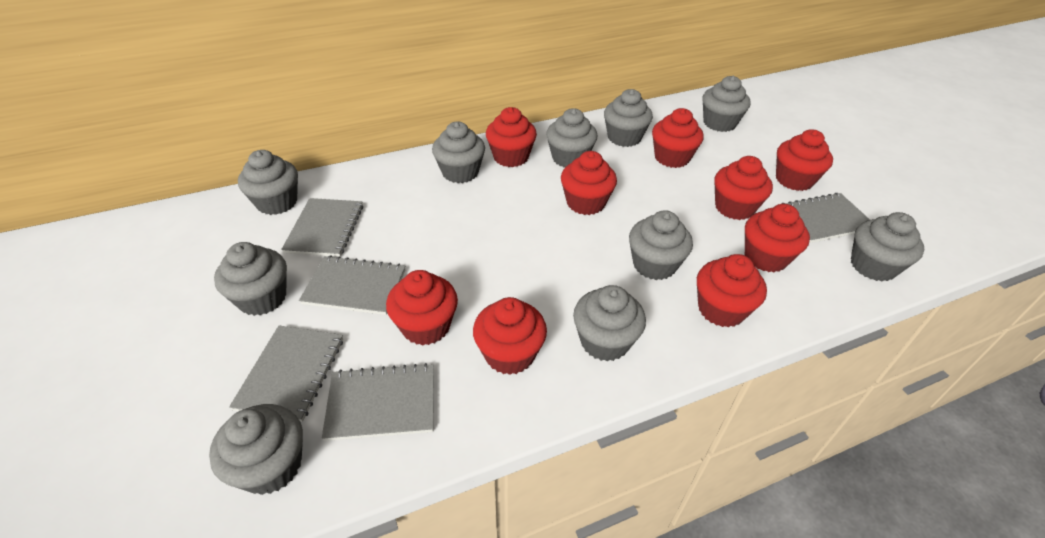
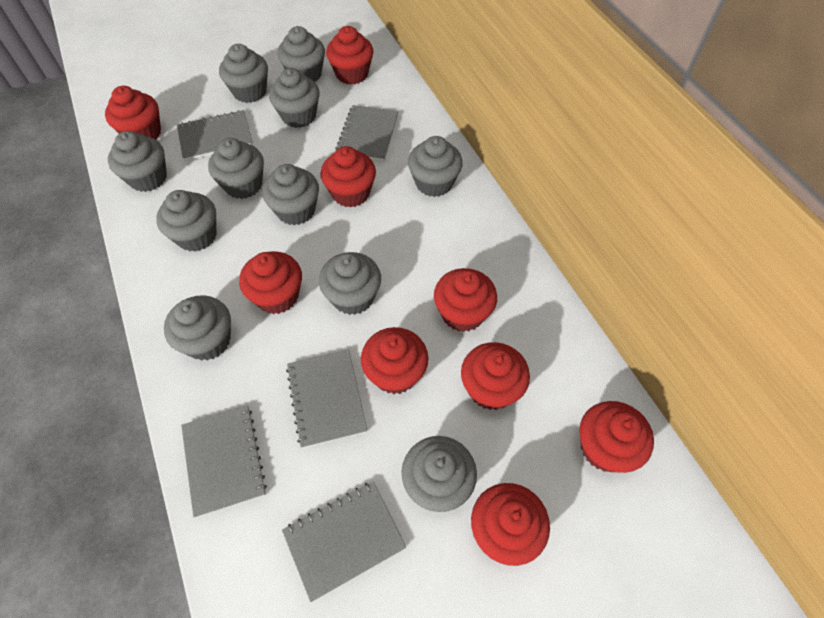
grey cupcake: 10 -> 11

